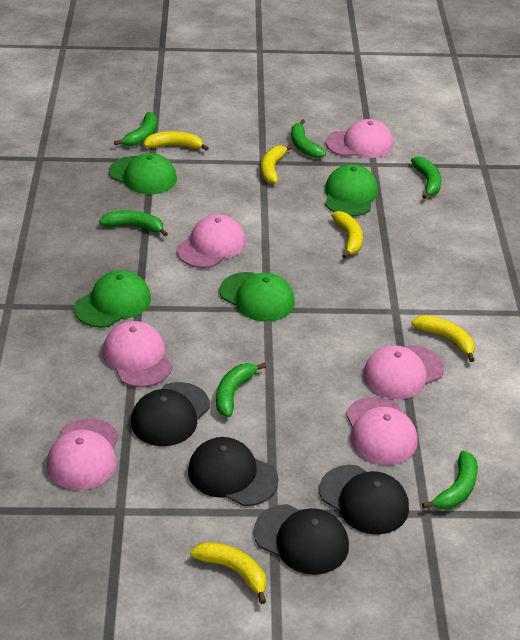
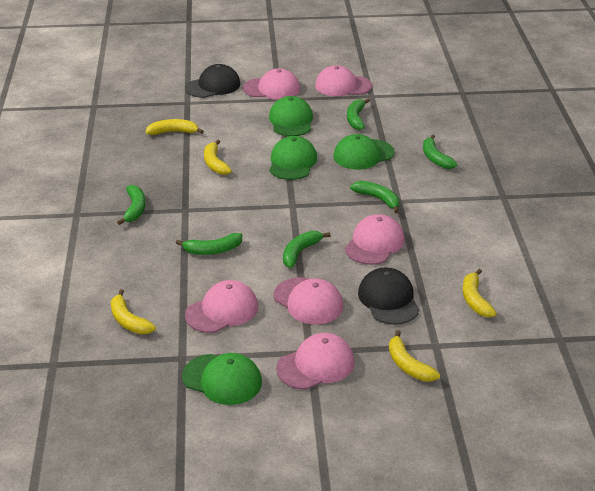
black cap: 4 -> 2

